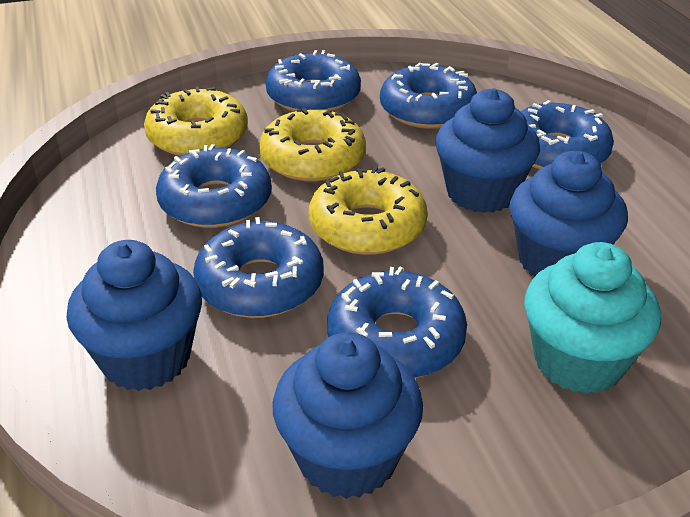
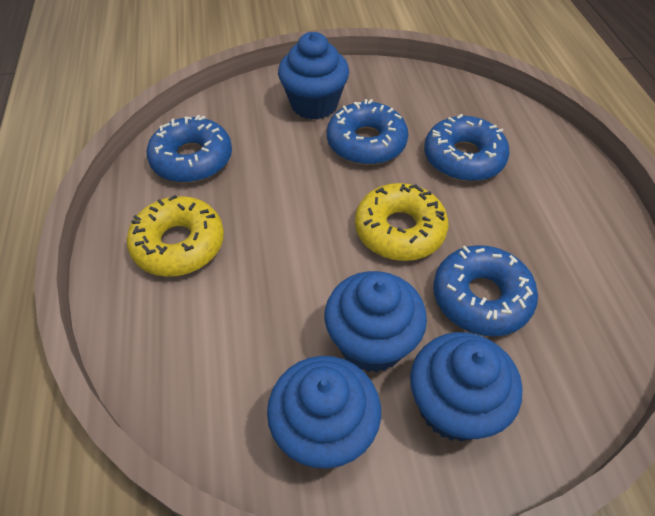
blue donut: 6 -> 4
turquoise cupcake: 1 -> 0
yellow donut: 3 -> 2

